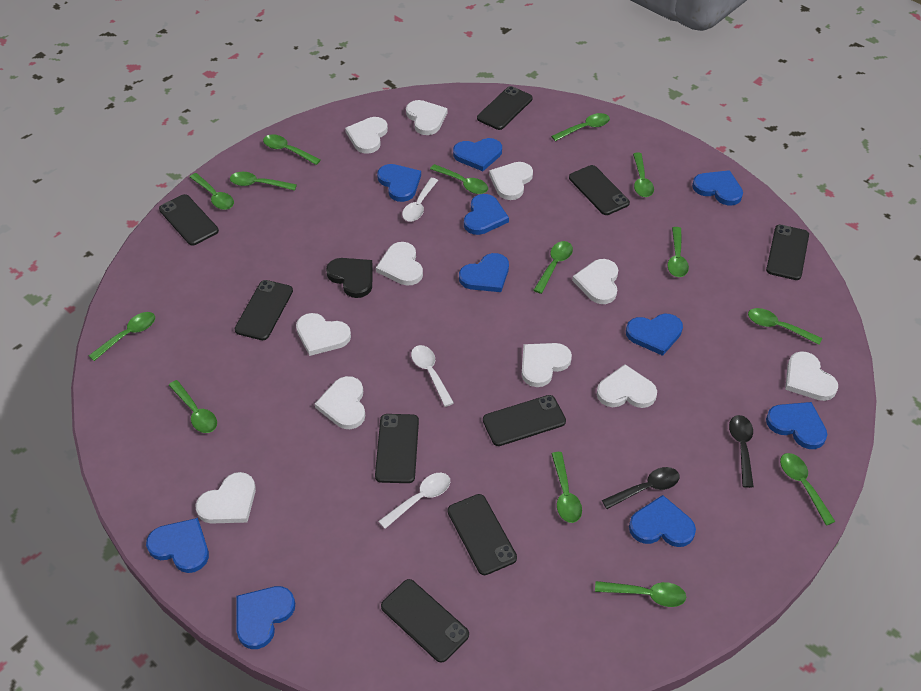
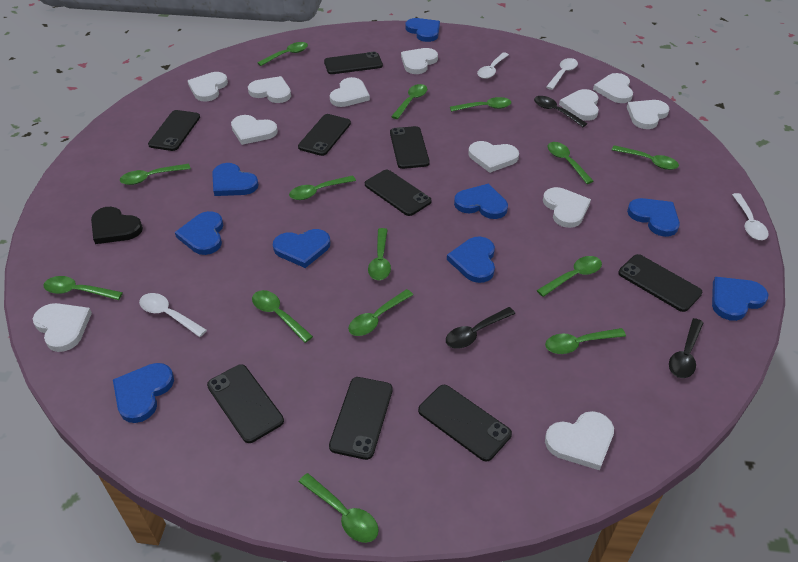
black spoon: 2 -> 3
blue heart: 10 -> 9
white heart: 11 -> 12
white spoon: 3 -> 4

